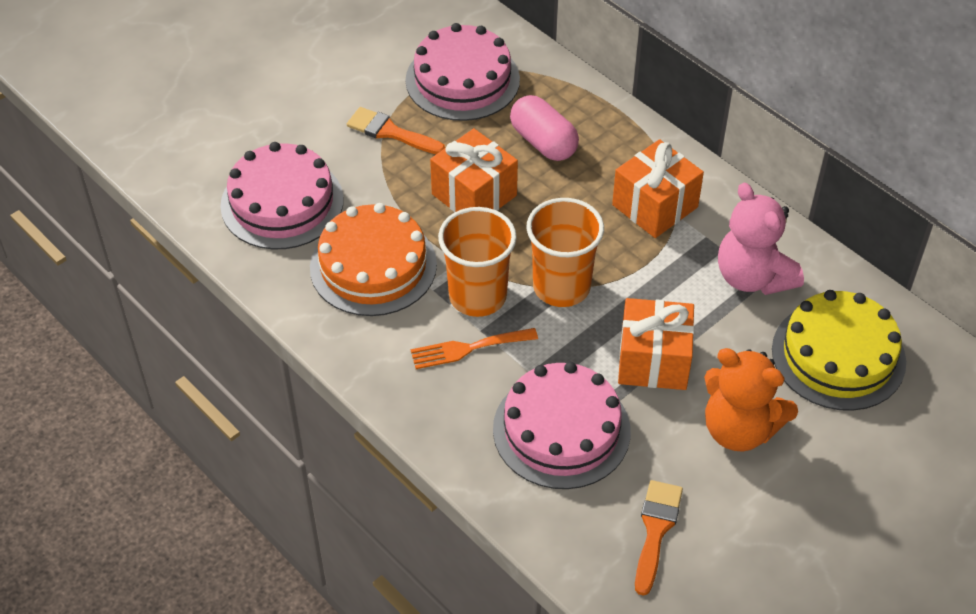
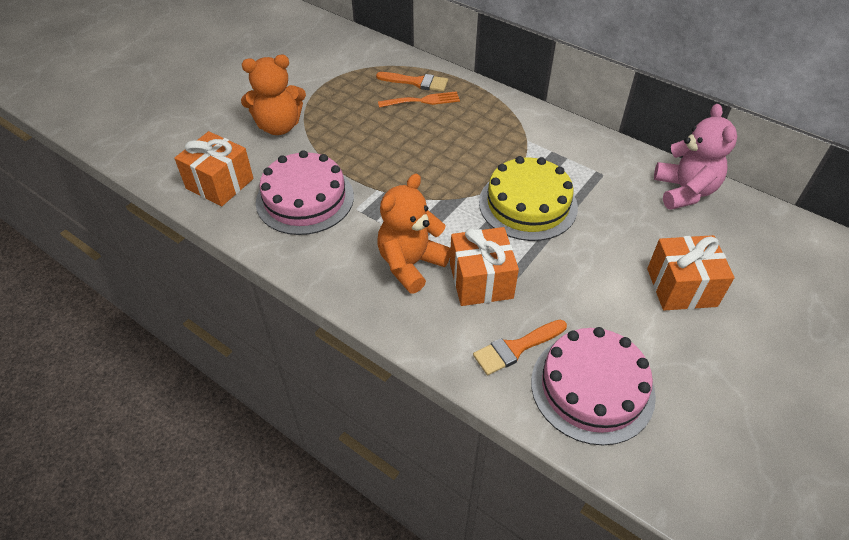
orange cake: 1 -> 0
orange cup: 2 -> 0
orange teddy bear: 1 -> 2
pink cake: 3 -> 2
pink capsule: 1 -> 0

